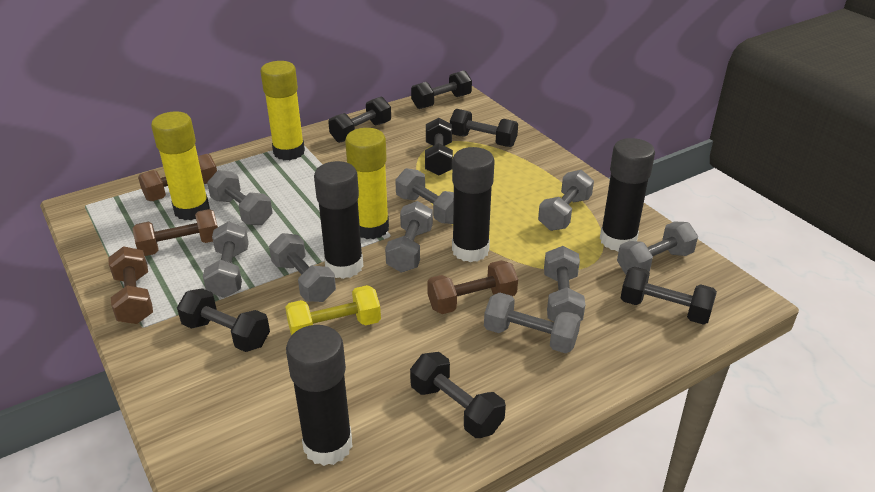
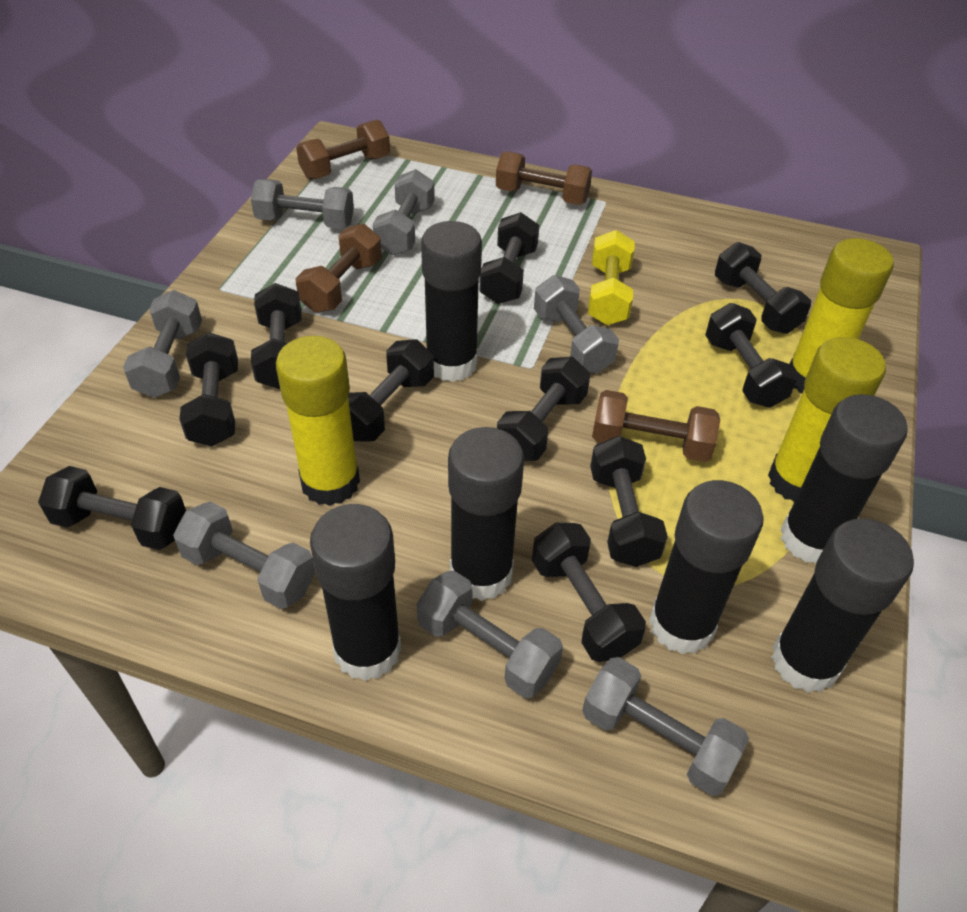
black dumbbell: 7 -> 10
black glue stick: 4 -> 6
grey dumbbell: 9 -> 7

